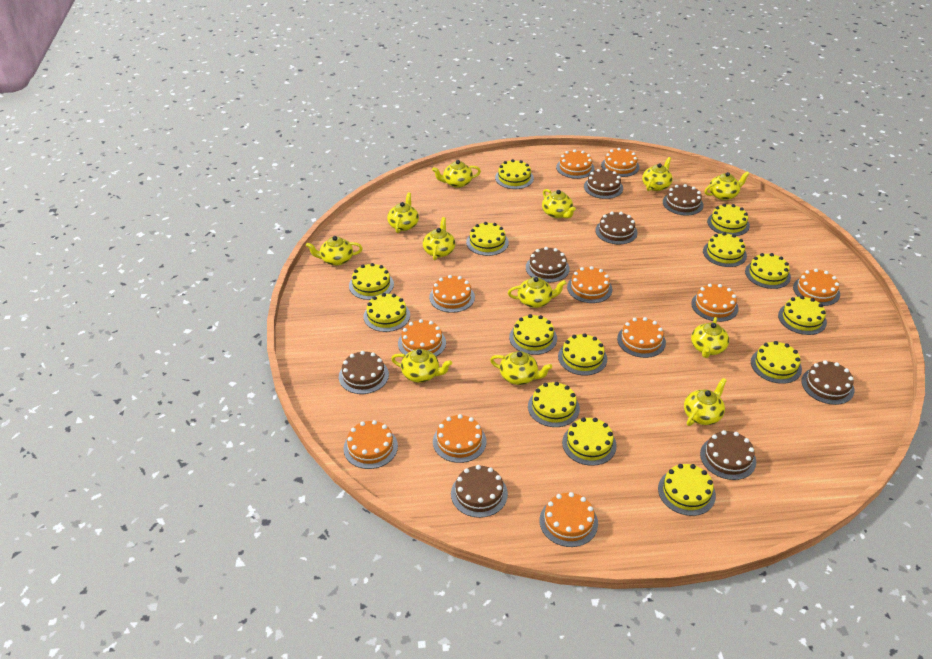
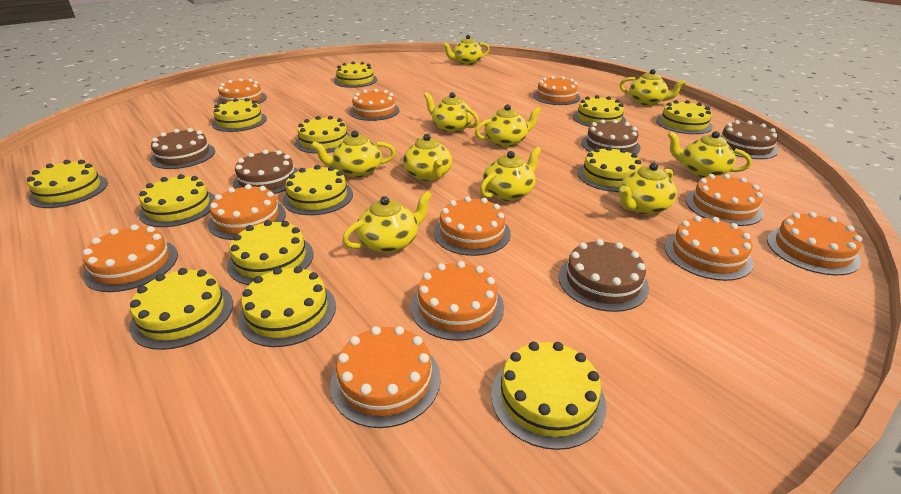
brown cake: 8 -> 5
yellow cake: 14 -> 13
yellow teapot: 12 -> 10

